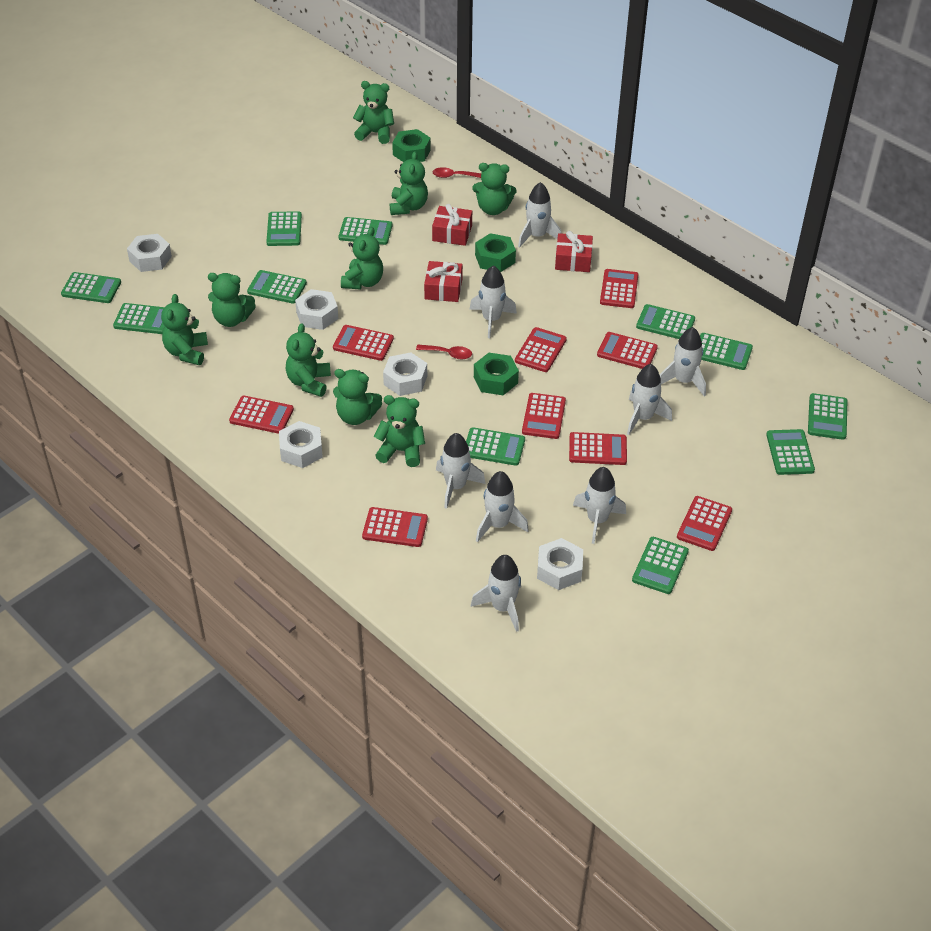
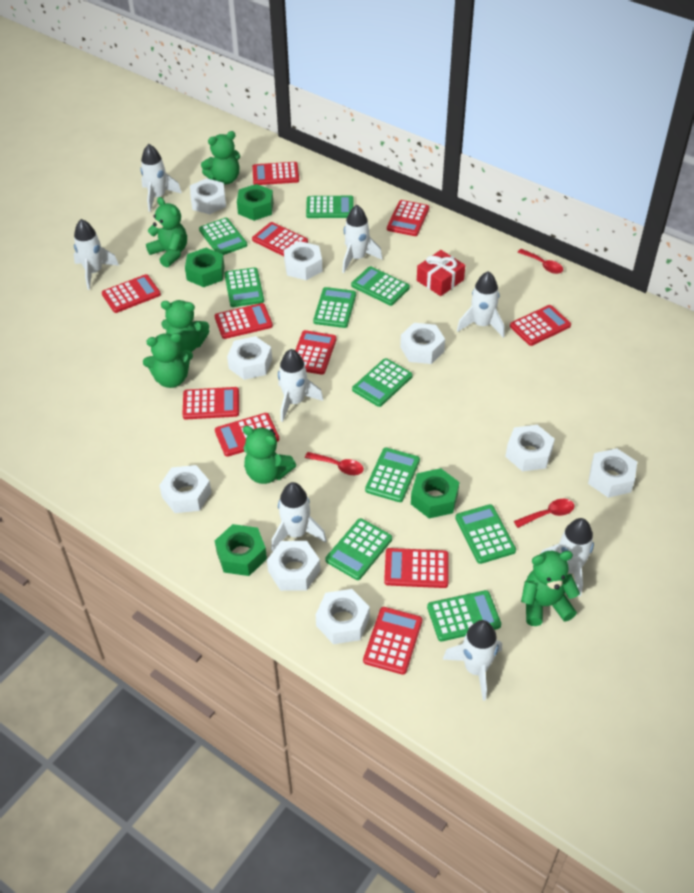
green calculator: 11 -> 10
green nut: 3 -> 4
green teddy bear: 9 -> 6
red calculator: 9 -> 11
red gift: 3 -> 1
red spoon: 2 -> 3
white nut: 5 -> 9

